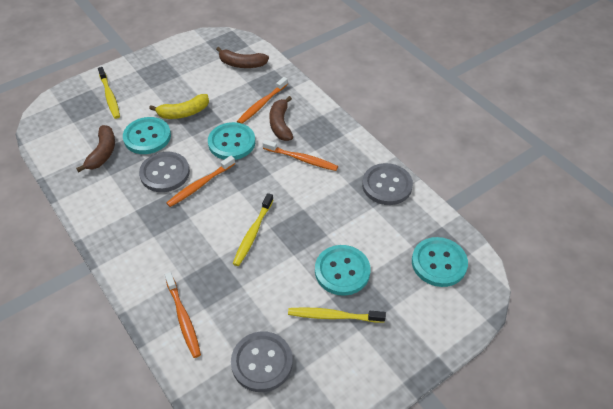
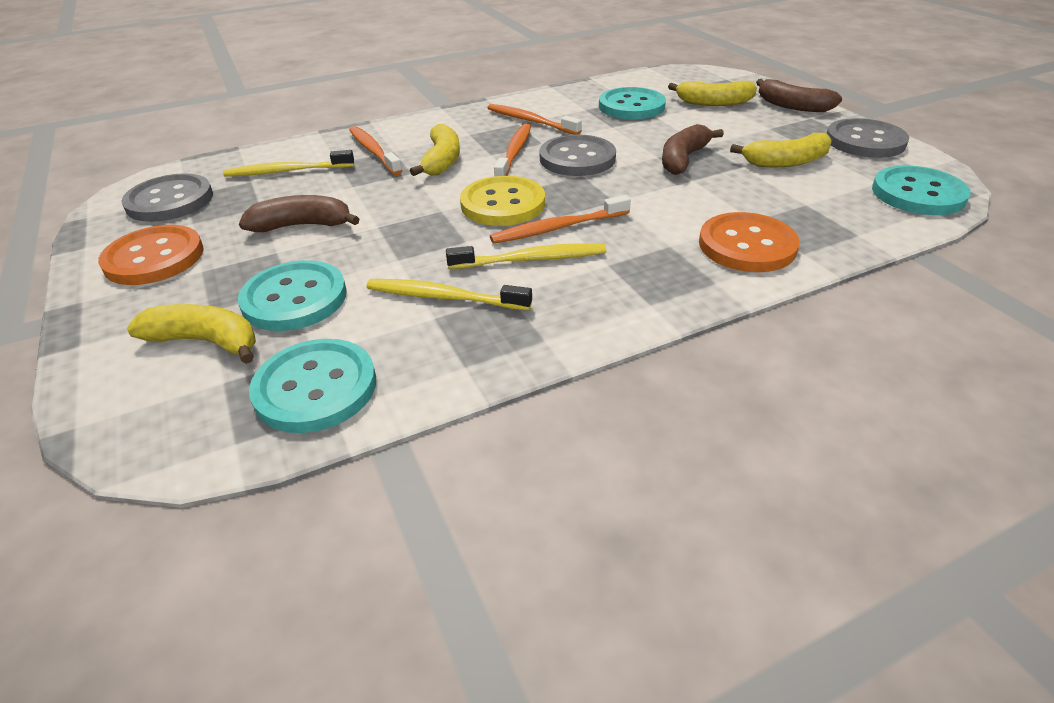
orange button: 0 -> 2
yellow banana: 1 -> 4
yellow button: 0 -> 1

